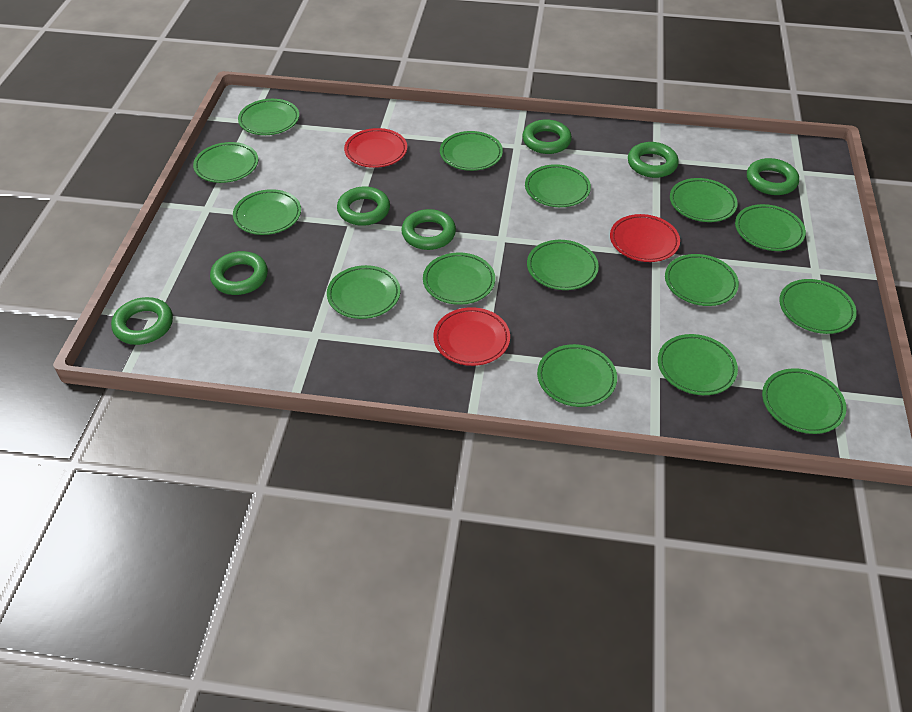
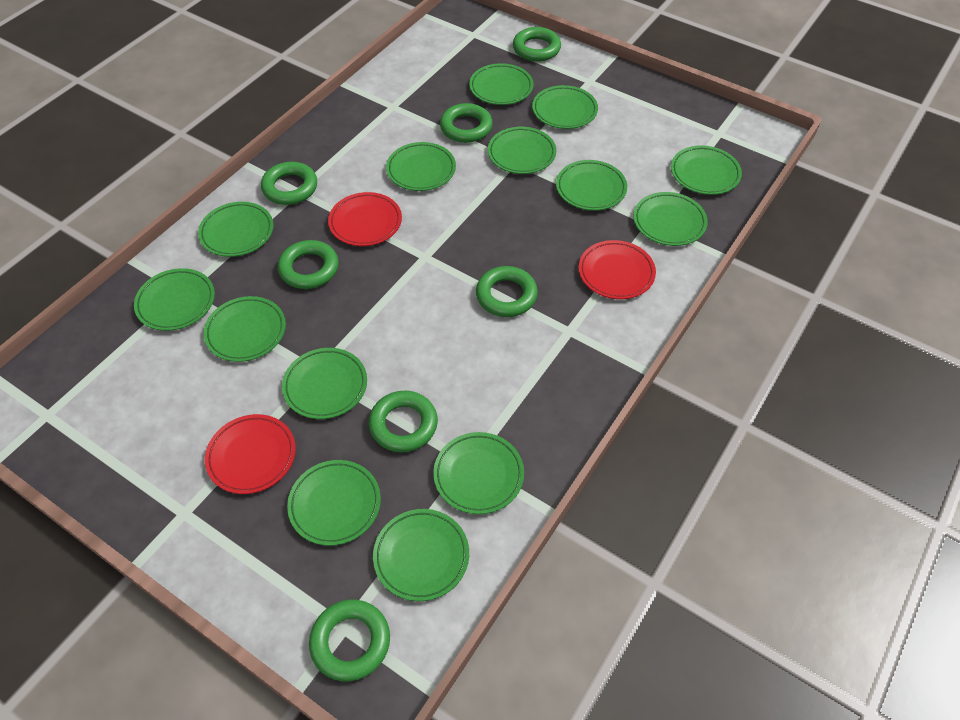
green plate: 15 -> 14

